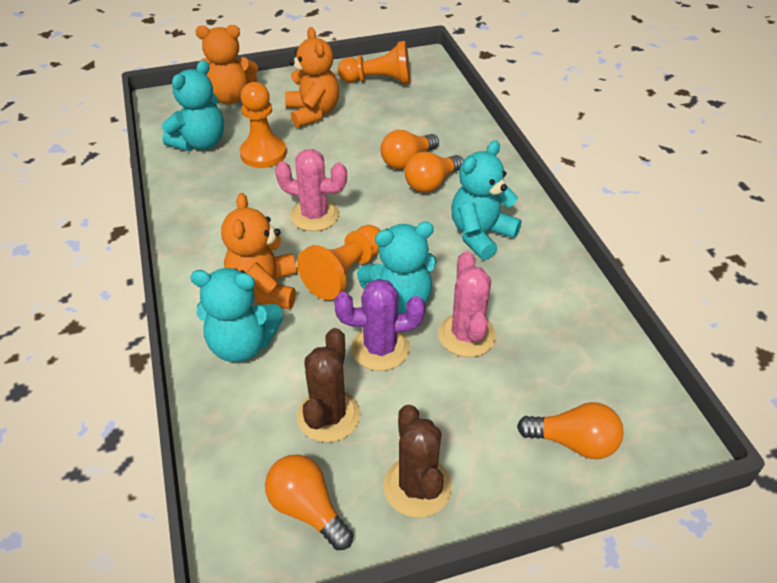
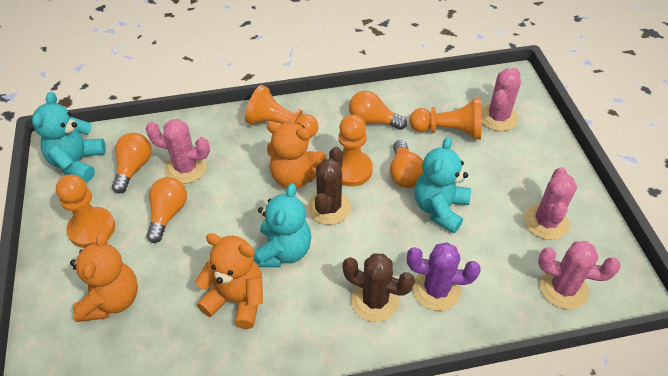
orange pawn: 3 -> 4
pink cactus: 2 -> 4
turquoise teddy bear: 4 -> 3

